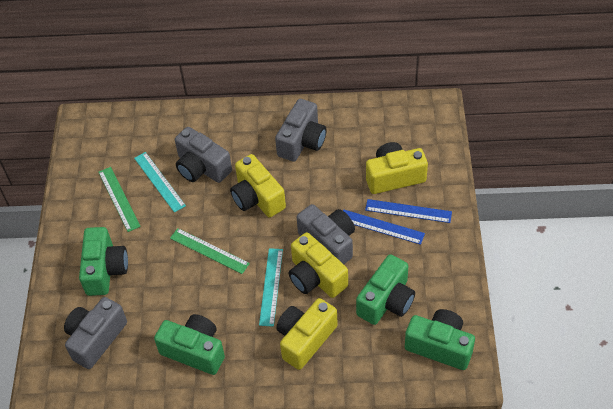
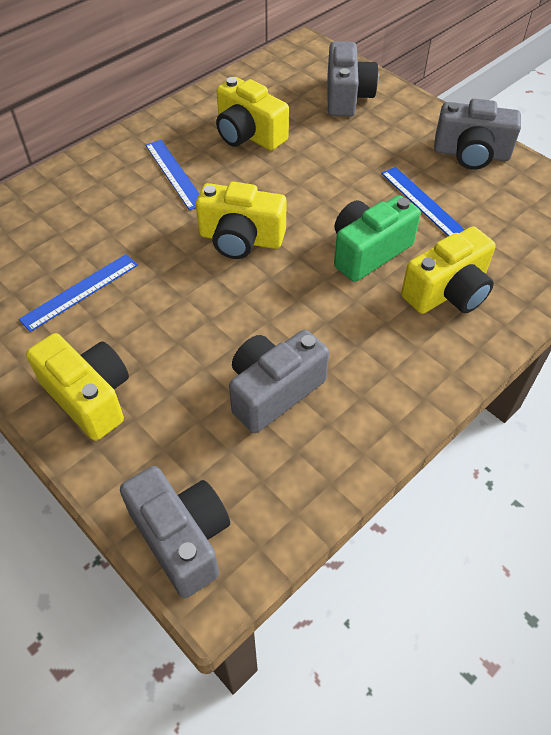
blue ruler: 2 -> 3
green camera: 4 -> 1
green ruler: 2 -> 0
turquoise ruler: 2 -> 0

